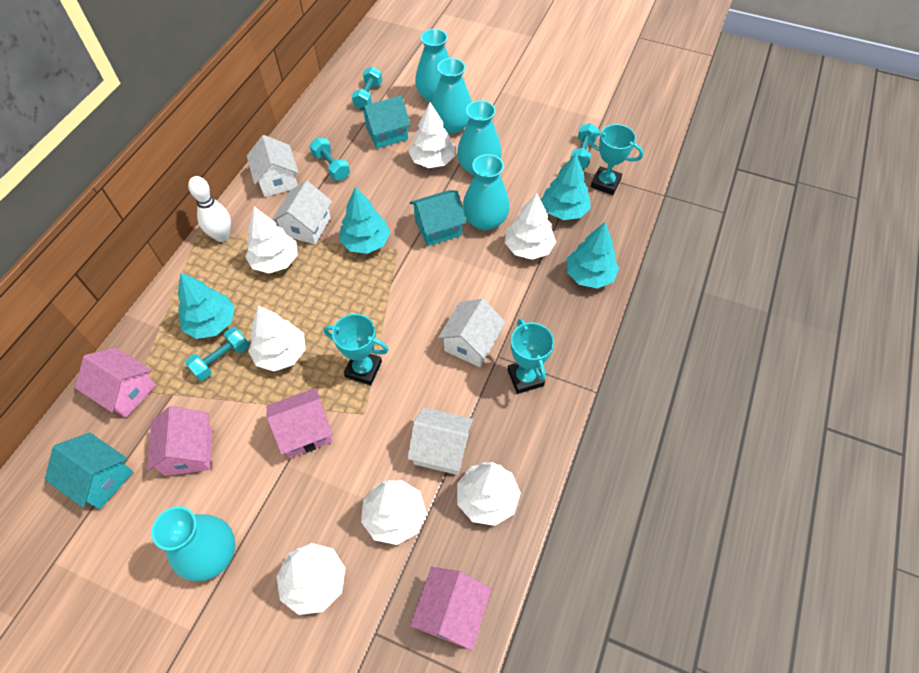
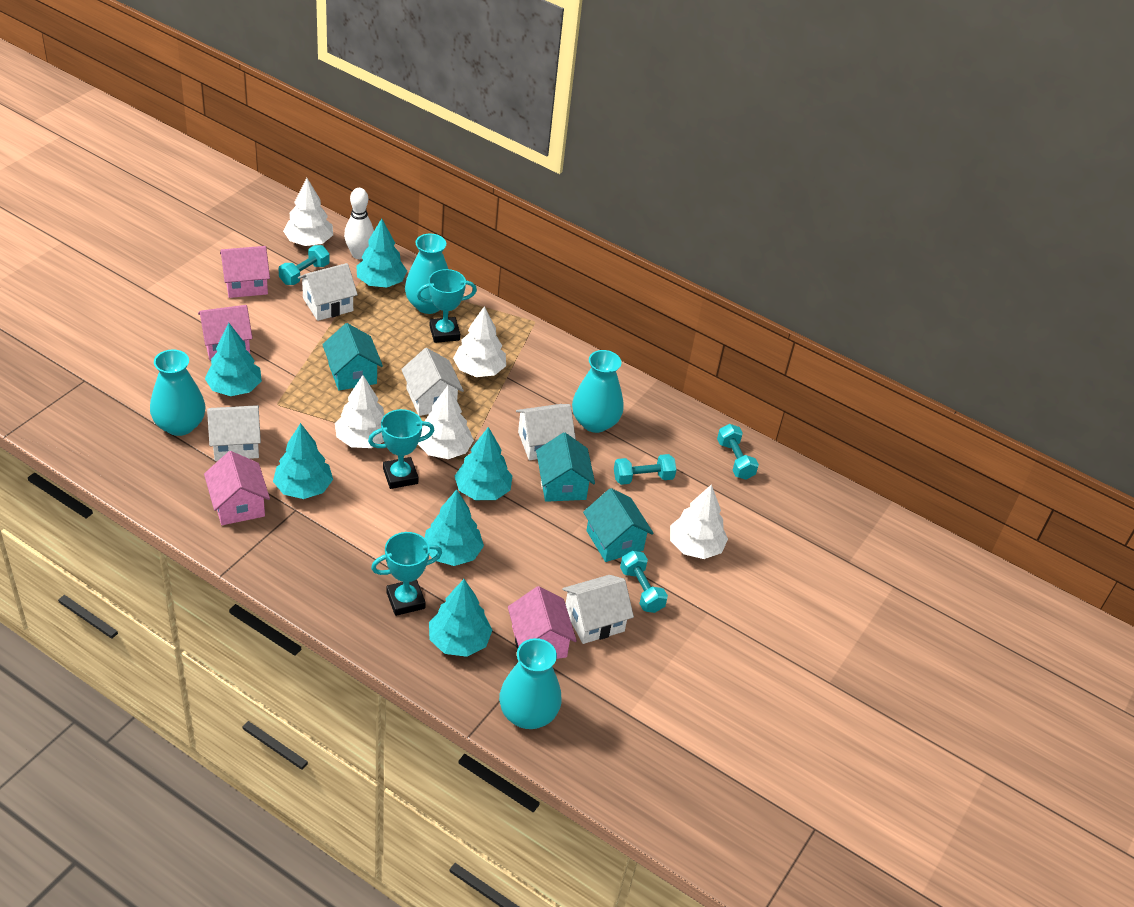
turquoise tree: 4 -> 6
turquoise vase: 5 -> 4
white house: 4 -> 5
white tree: 7 -> 5

